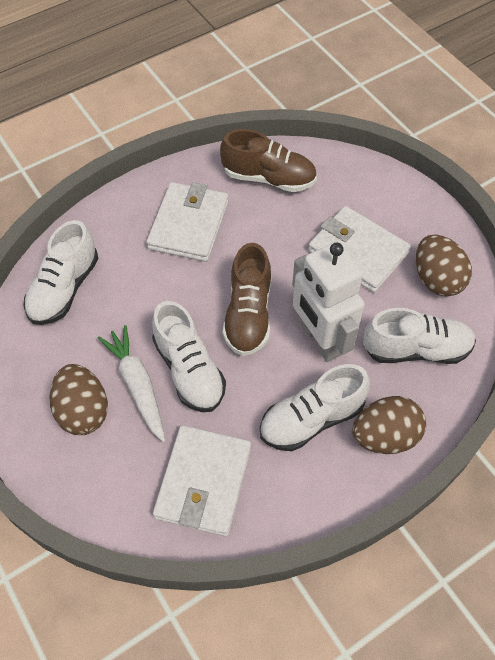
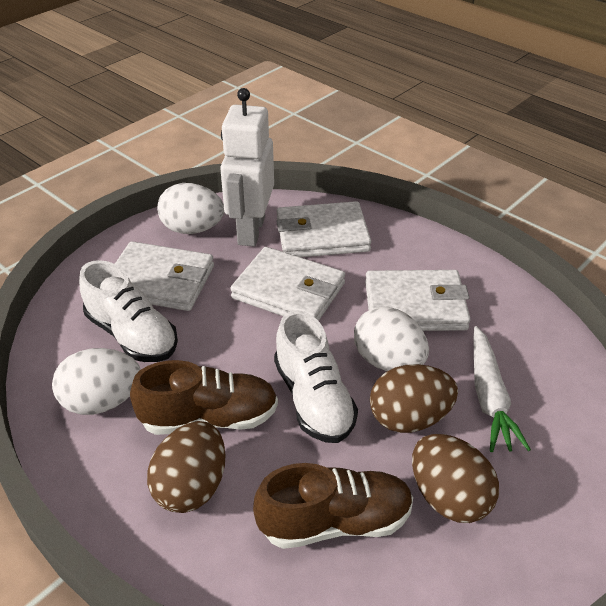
white egg: 0 -> 3
white shoe: 4 -> 2
white wallet: 3 -> 4

